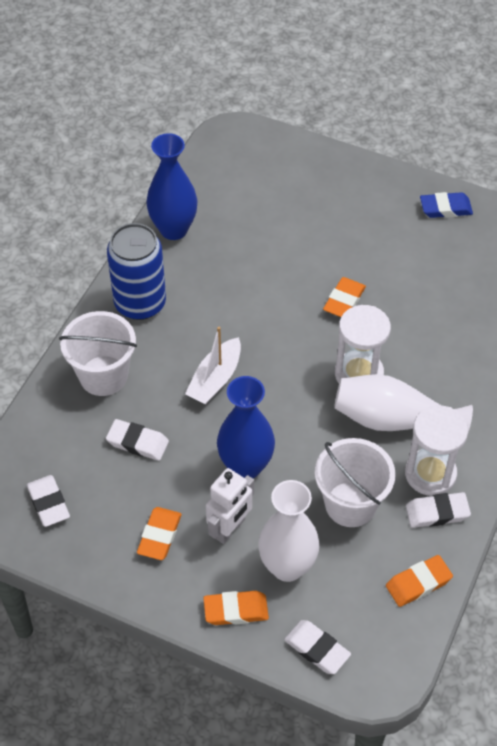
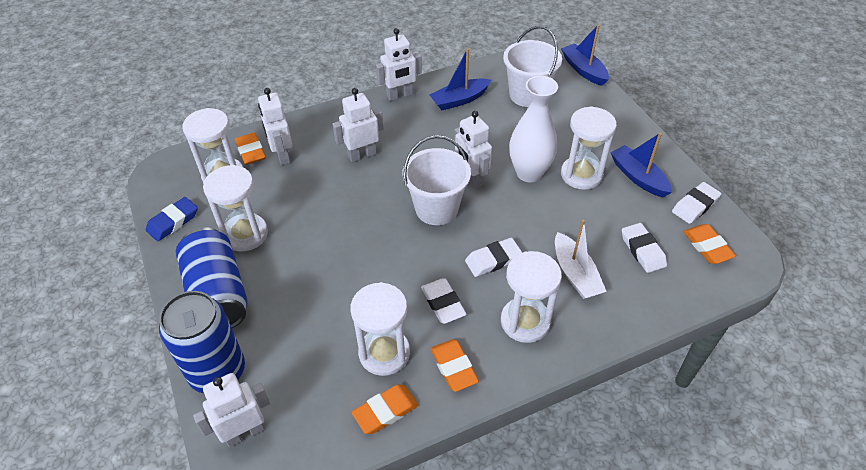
blue boat: 0 -> 3
blue can: 1 -> 2
blue vase: 2 -> 0
white hourglass: 2 -> 5
white robot: 1 -> 5
white vase: 2 -> 1

